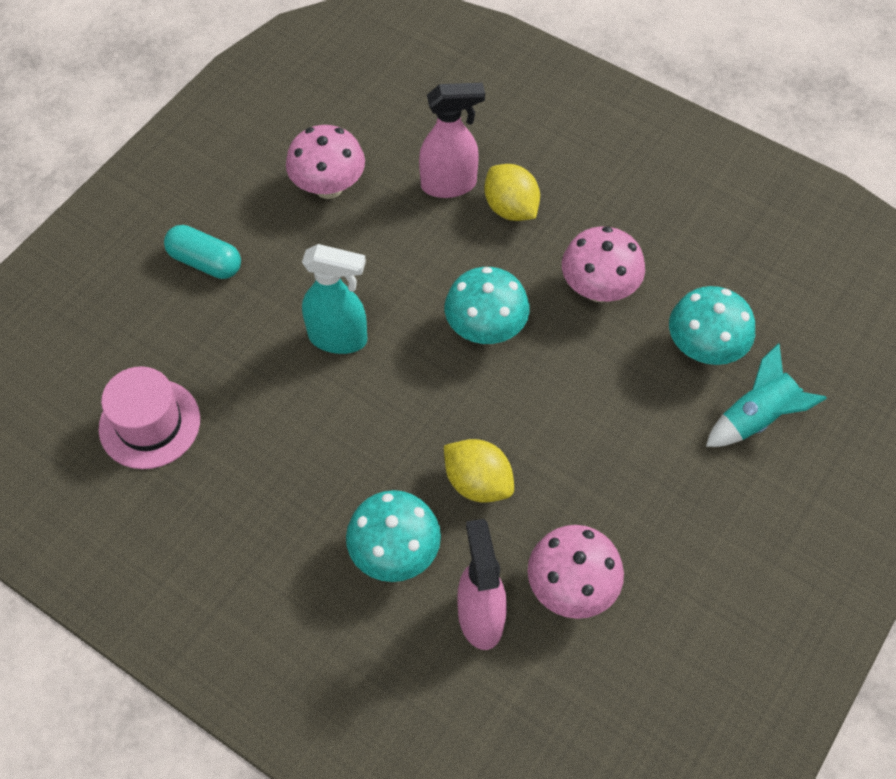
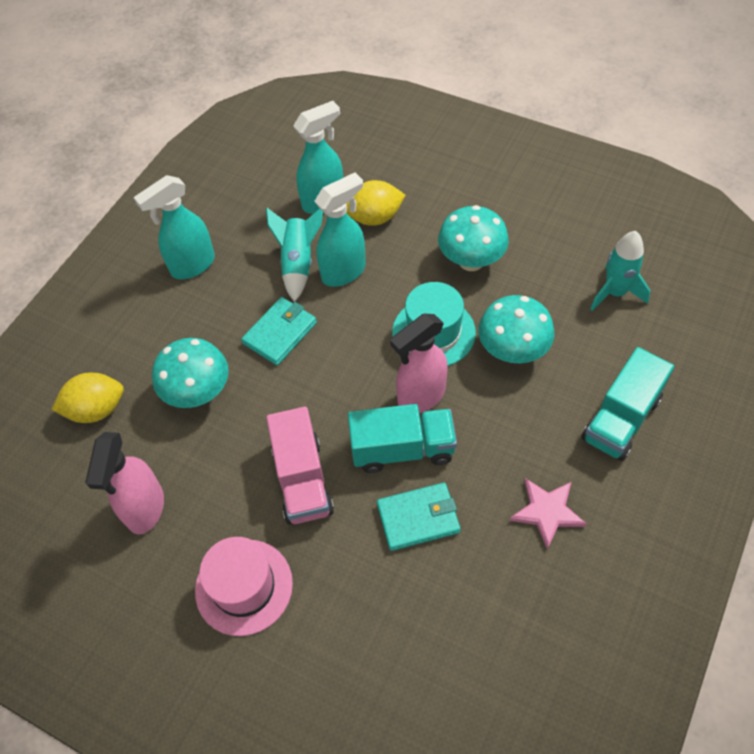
pink mushroom: 3 -> 0
pink star: 0 -> 1
pink truck: 0 -> 1
turquoise capsule: 1 -> 0
turquoise hat: 0 -> 1
turquoise rocket: 1 -> 2
turquoise spray bottle: 1 -> 3
turquoise truck: 0 -> 2
turquoise wallet: 0 -> 2

